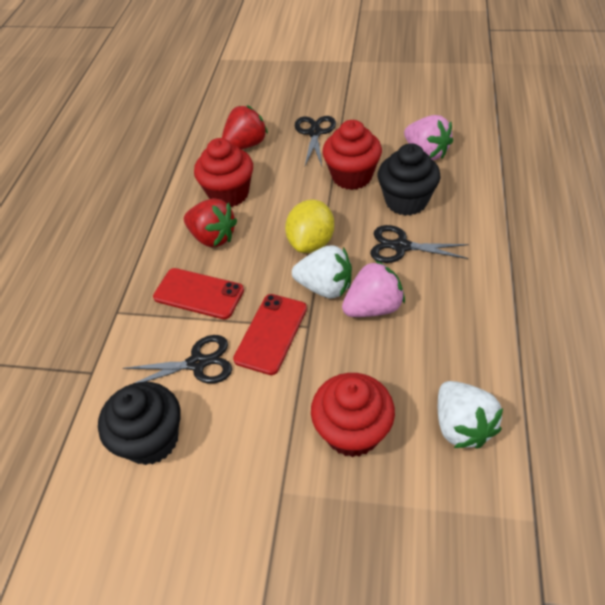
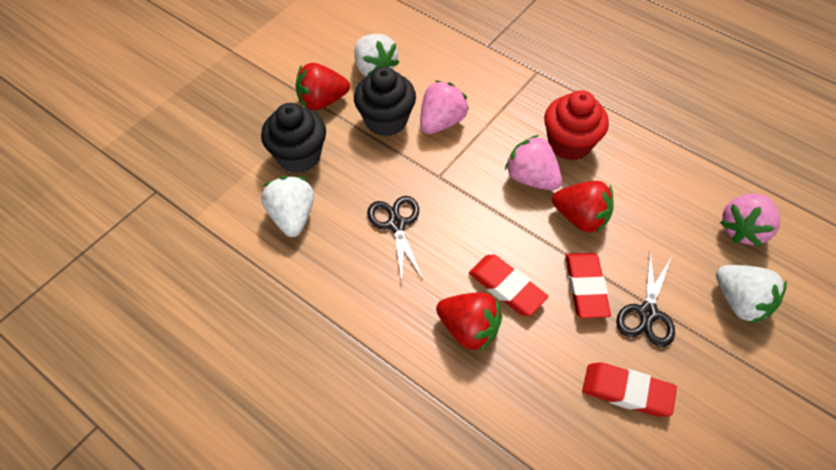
black scissors: 3 -> 2
pink strawberry: 2 -> 3
red cupcake: 3 -> 1
red eraser: 0 -> 3
red phone: 2 -> 0
red strawberry: 2 -> 3
white strawberry: 2 -> 3
yellow lemon: 1 -> 0

